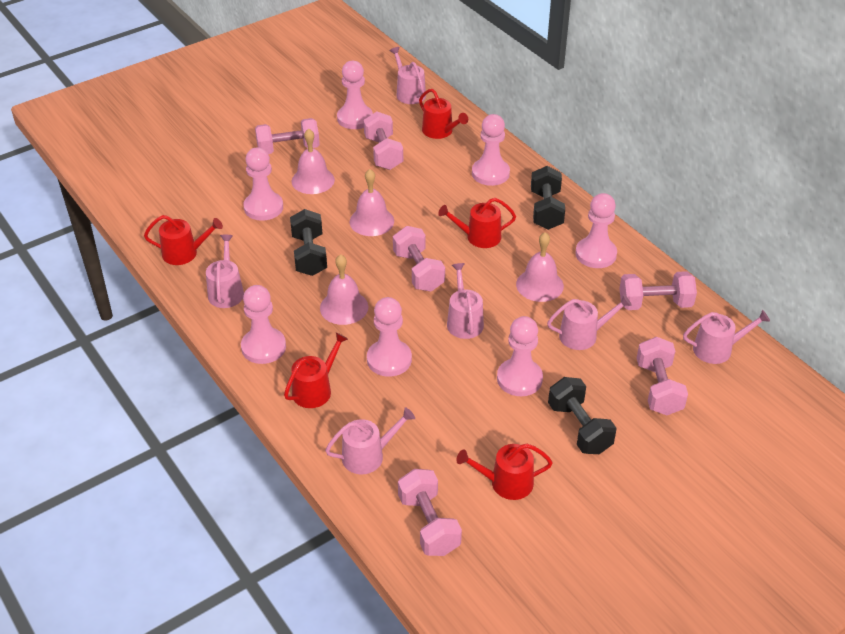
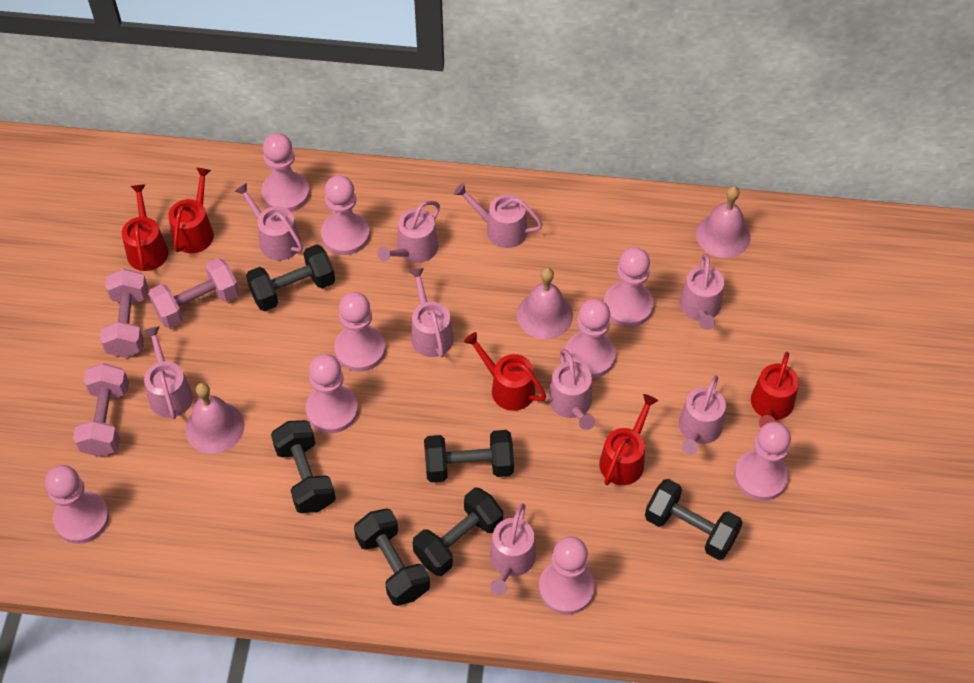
black dumbbell: 3 -> 6
pink bell: 4 -> 3
pink dumbbell: 6 -> 3
pink pawn: 7 -> 9
pink watering can: 6 -> 9

